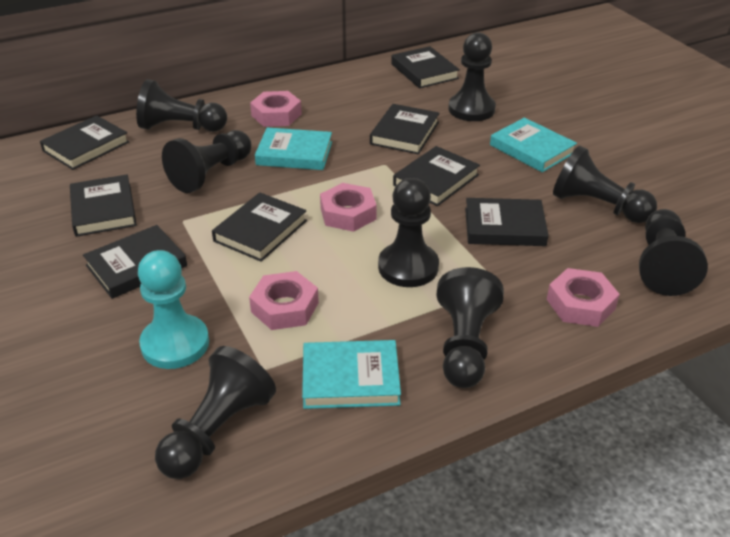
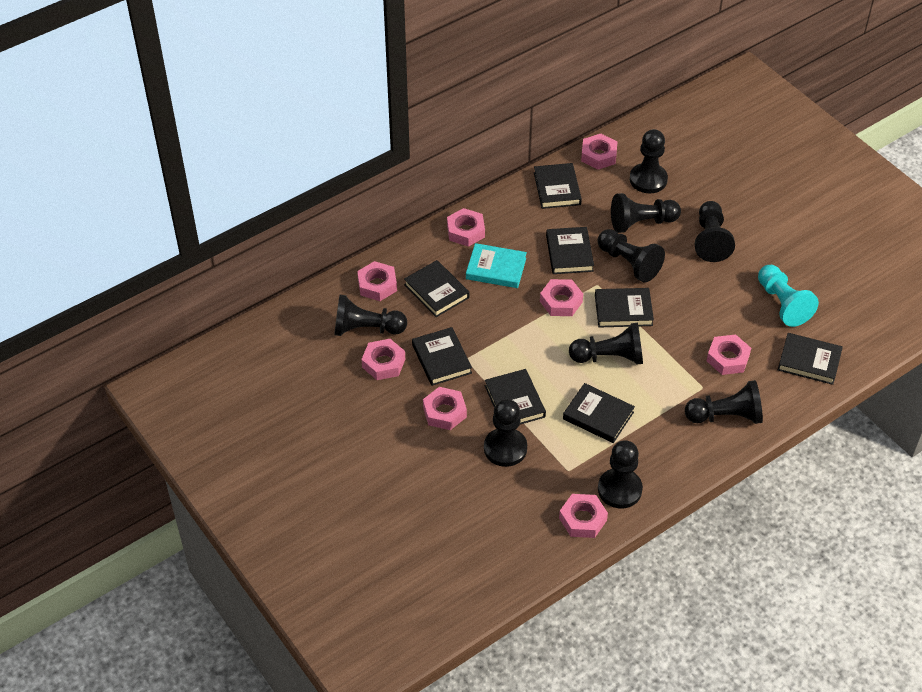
black pawn: 8 -> 9
pink nut: 4 -> 8
turquoise book: 3 -> 1

